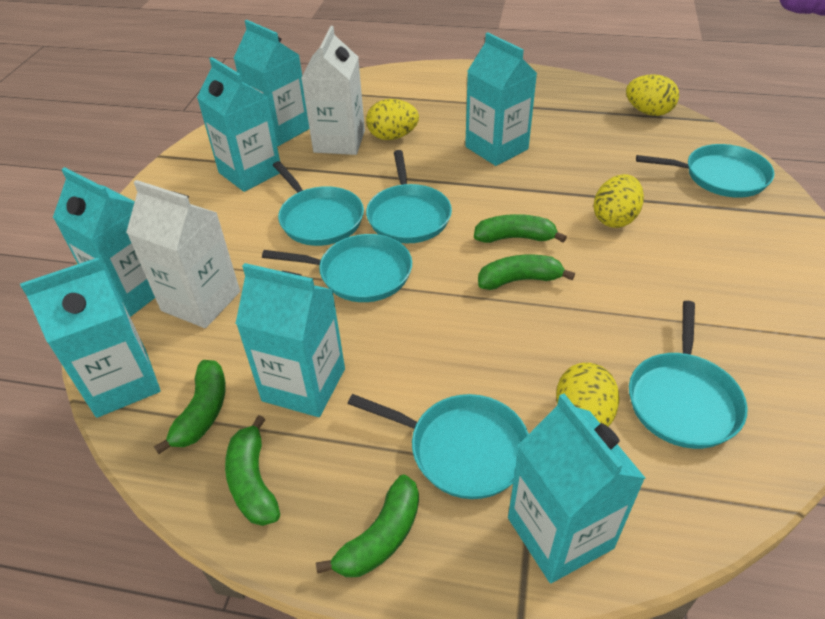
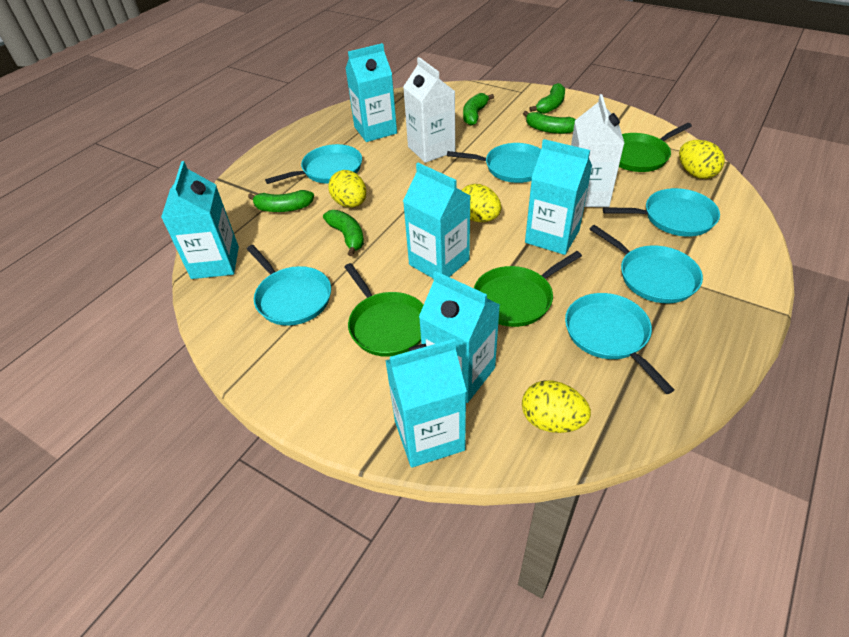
green pan: 0 -> 3
turquoise carton: 7 -> 6

